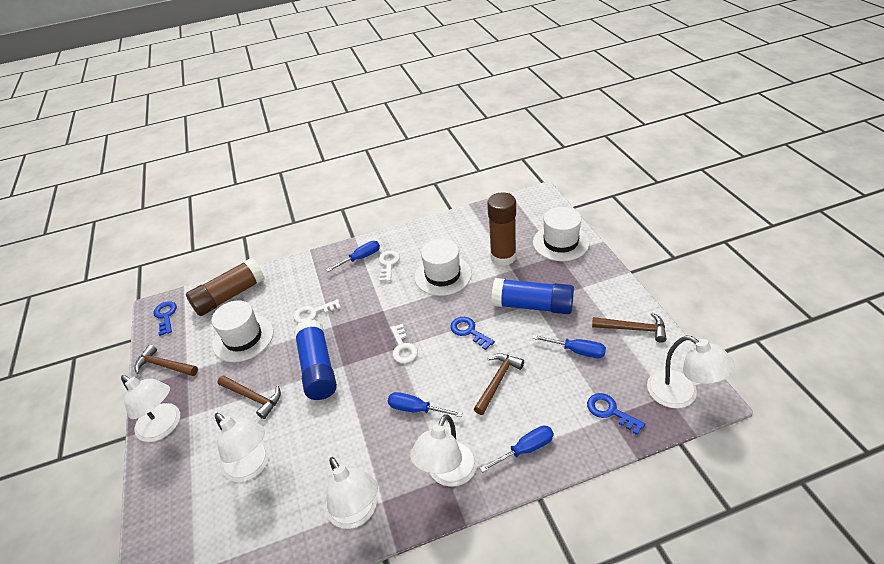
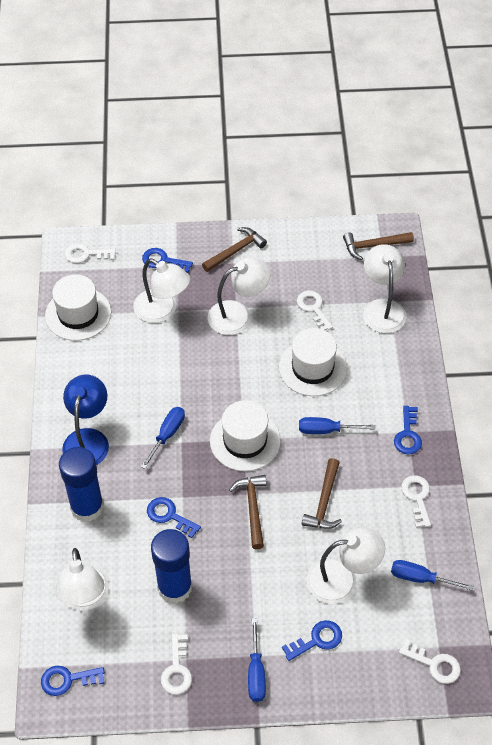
blue key: 3 -> 5
blue lamp: 0 -> 1
brown glue stick: 2 -> 0
white key: 3 -> 5

